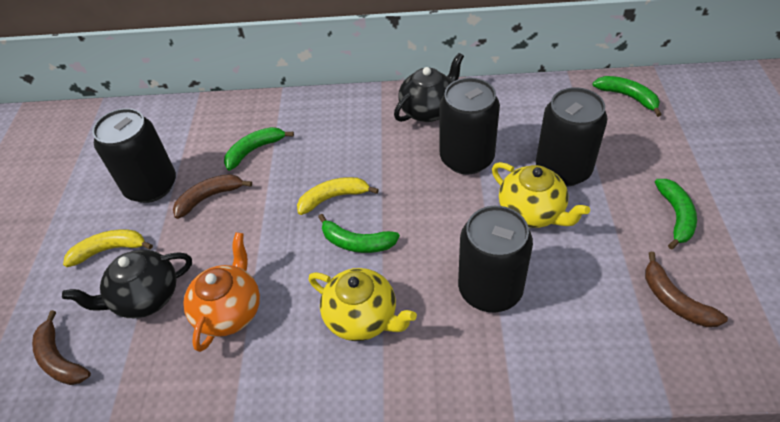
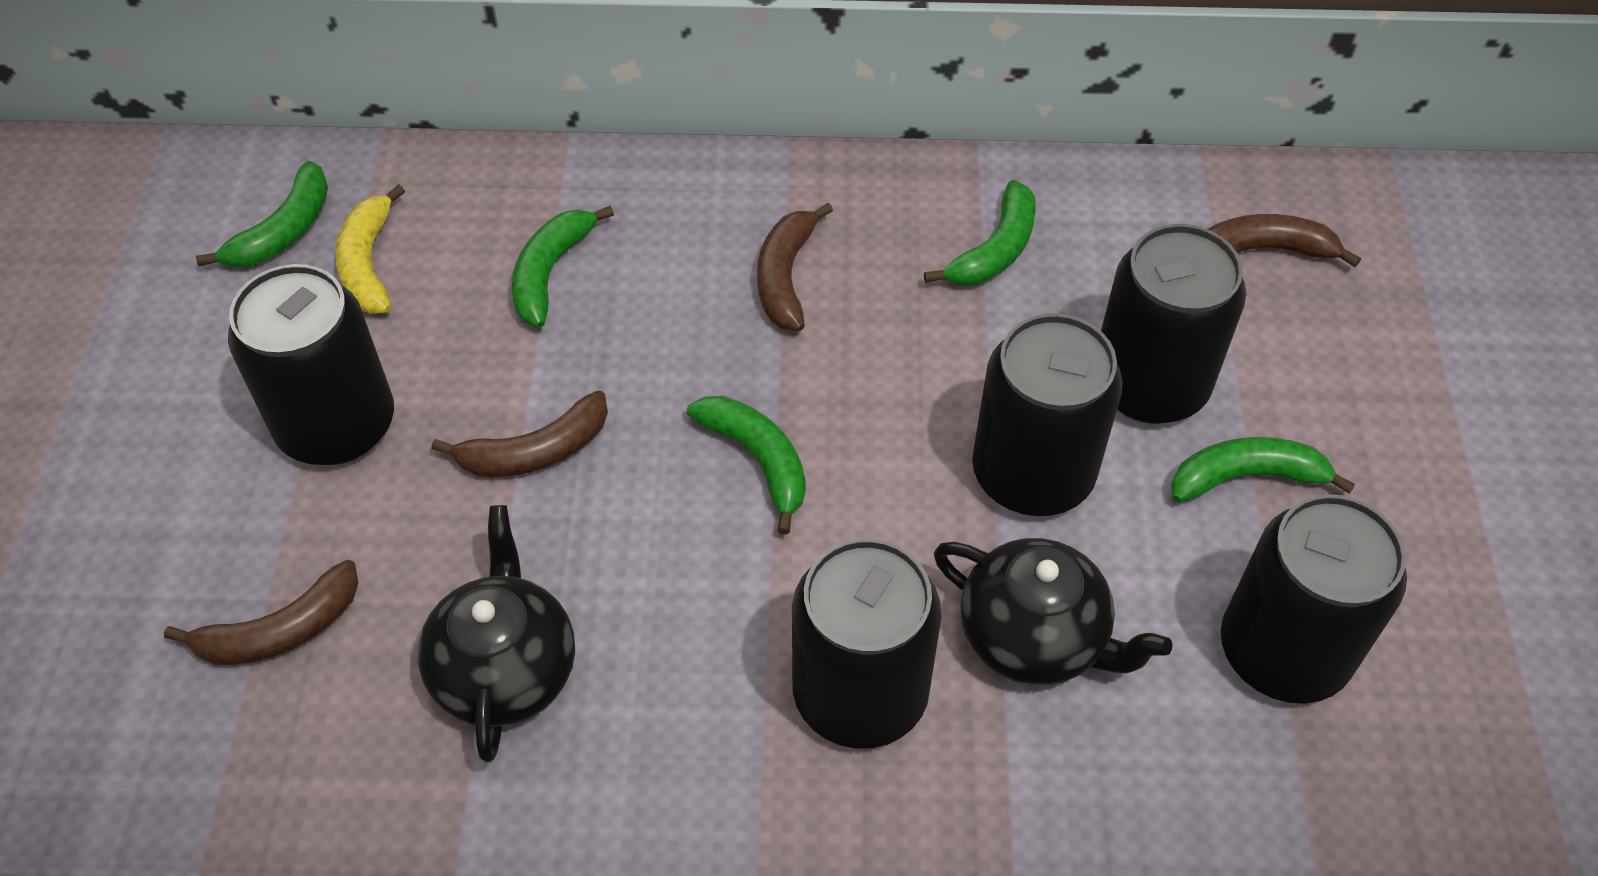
black can: 4 -> 5
brown banana: 3 -> 4
green banana: 4 -> 5
orange teapot: 1 -> 0
yellow banana: 2 -> 1
yellow teapot: 2 -> 0

